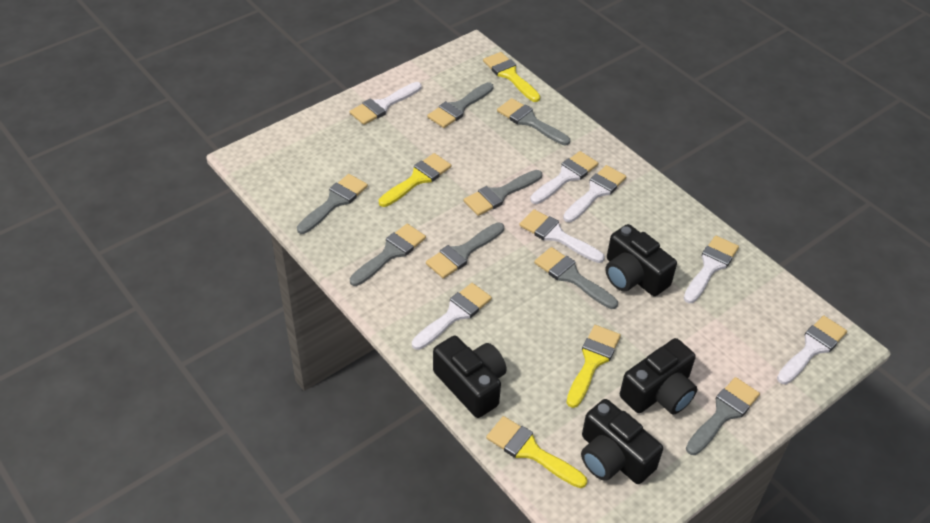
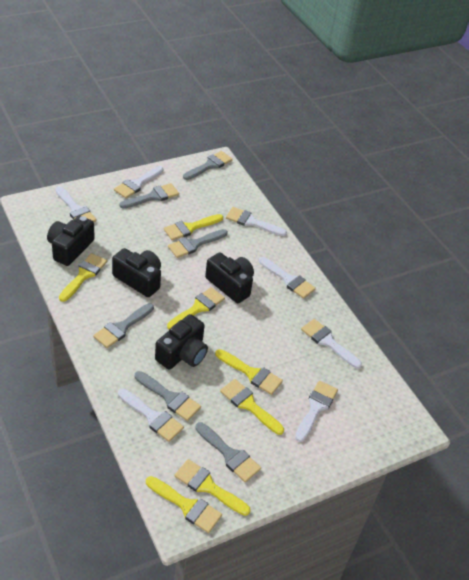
grey brush: 8 -> 6
yellow brush: 4 -> 7

